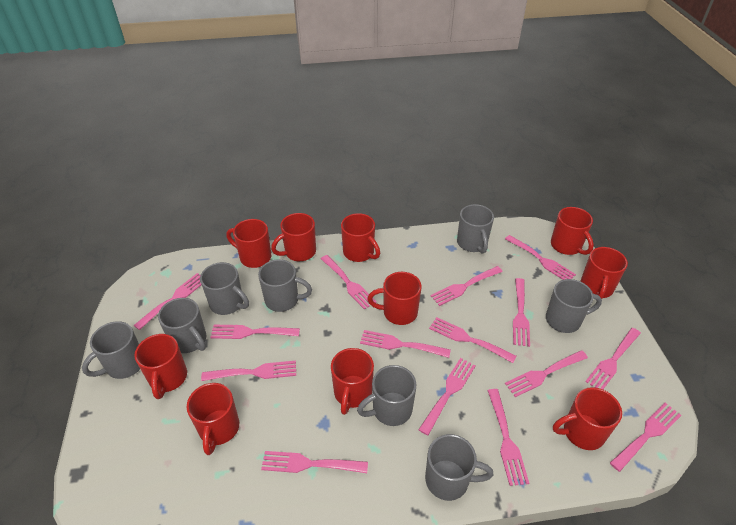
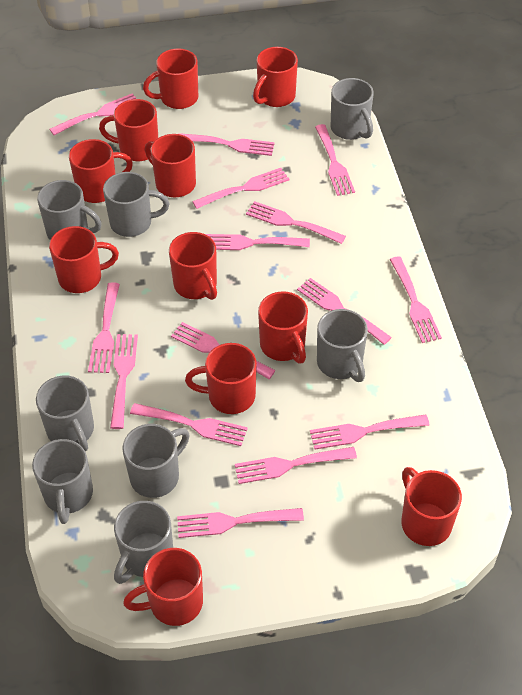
red mug: 10 -> 11

